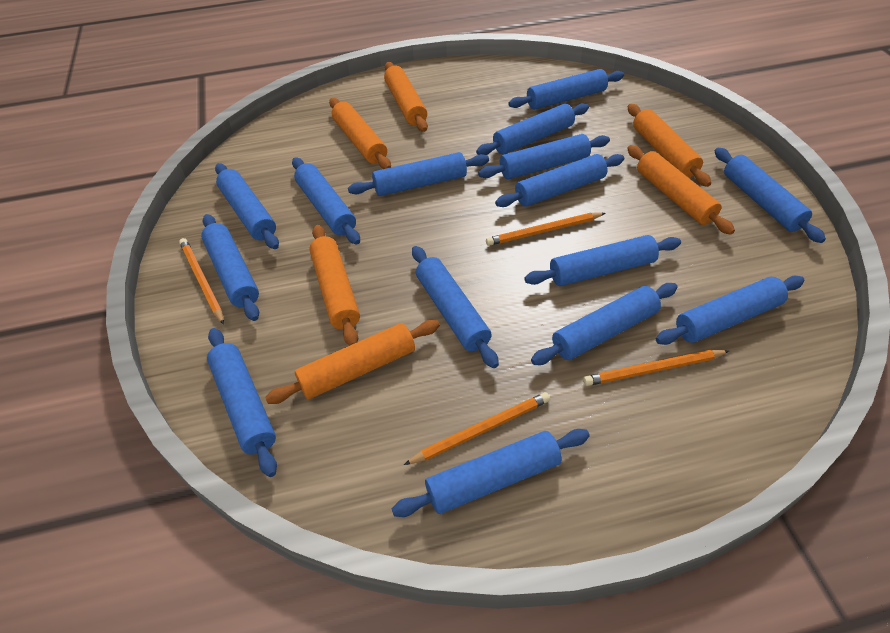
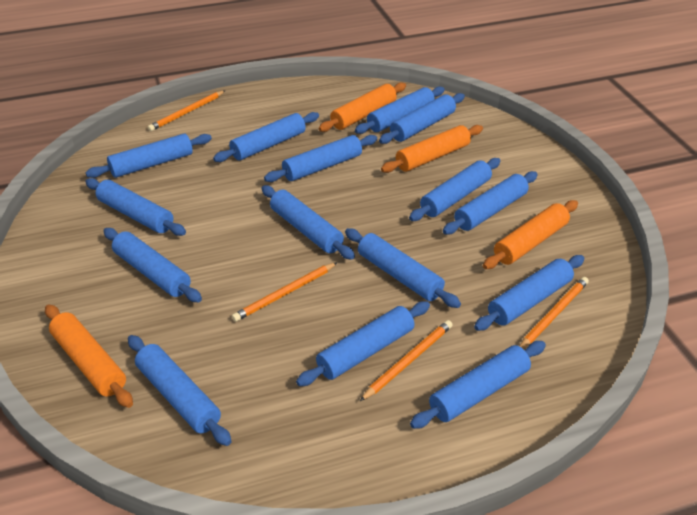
orange rolling pin: 6 -> 4

